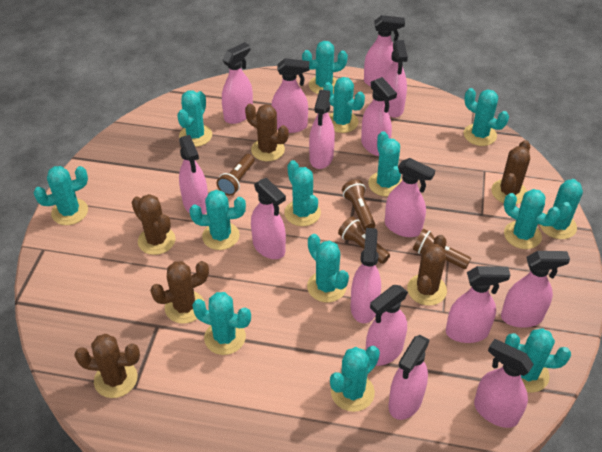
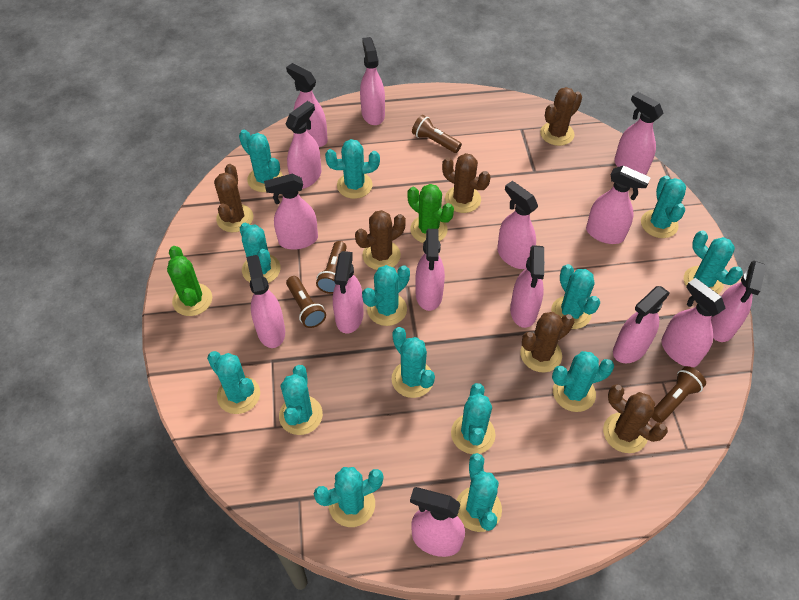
green cactus: 0 -> 2

